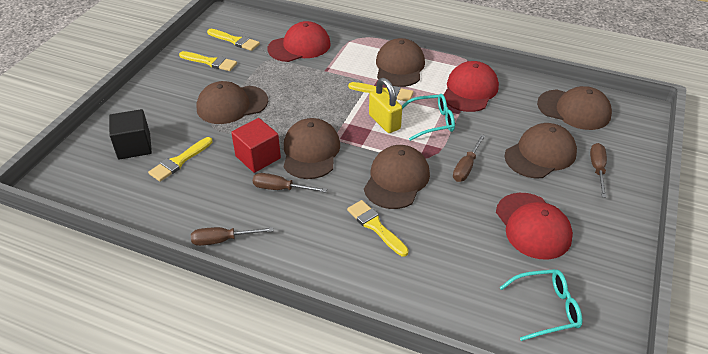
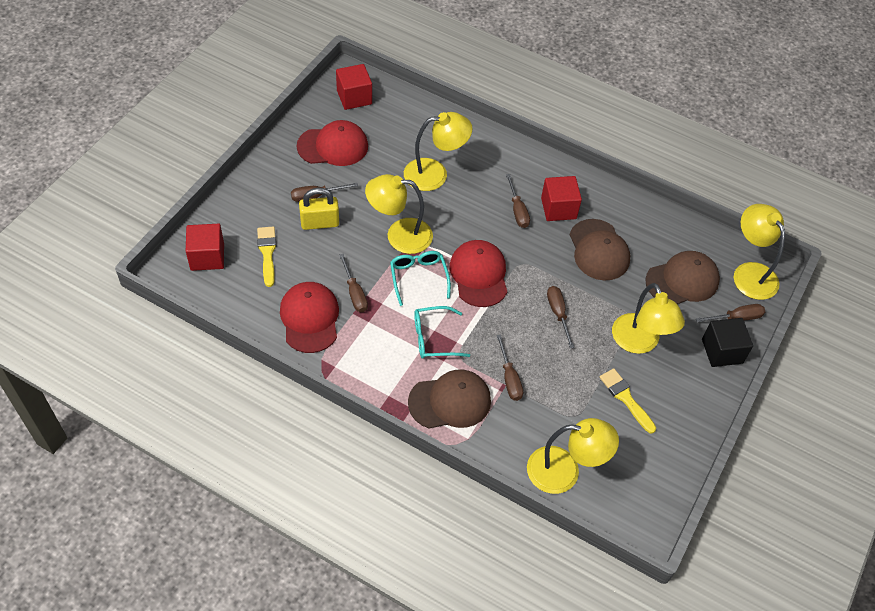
brown cap: 6 -> 3
brown screwdriver: 4 -> 6
red cube: 1 -> 3
yellow brush: 5 -> 2
yellow lamp: 0 -> 5

